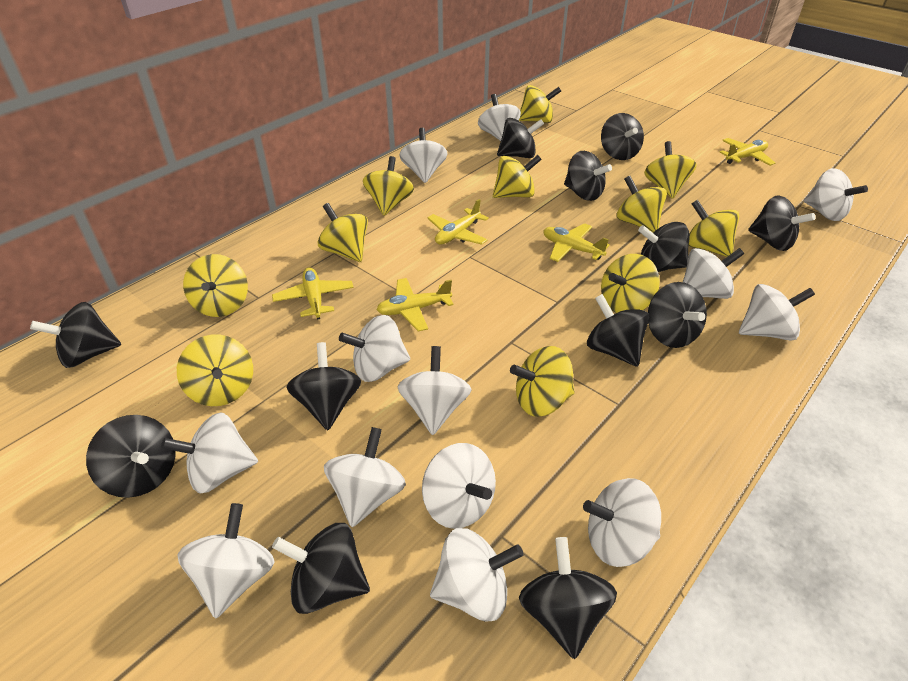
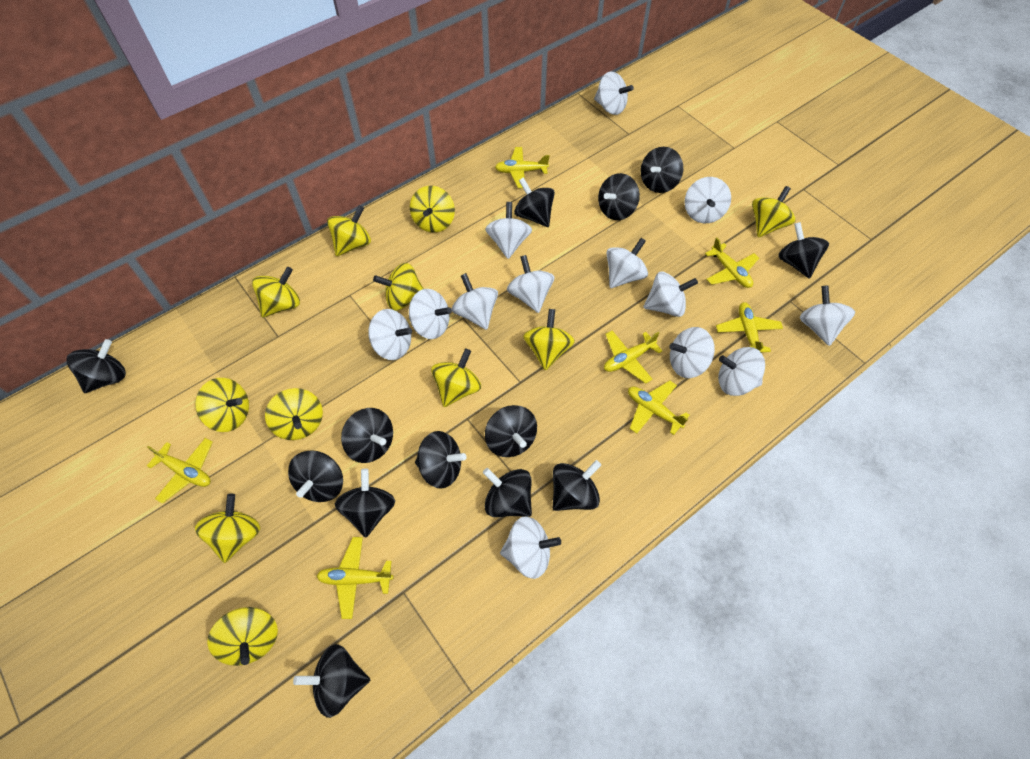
black spinning top: 12 -> 13
yellow plane: 5 -> 7

